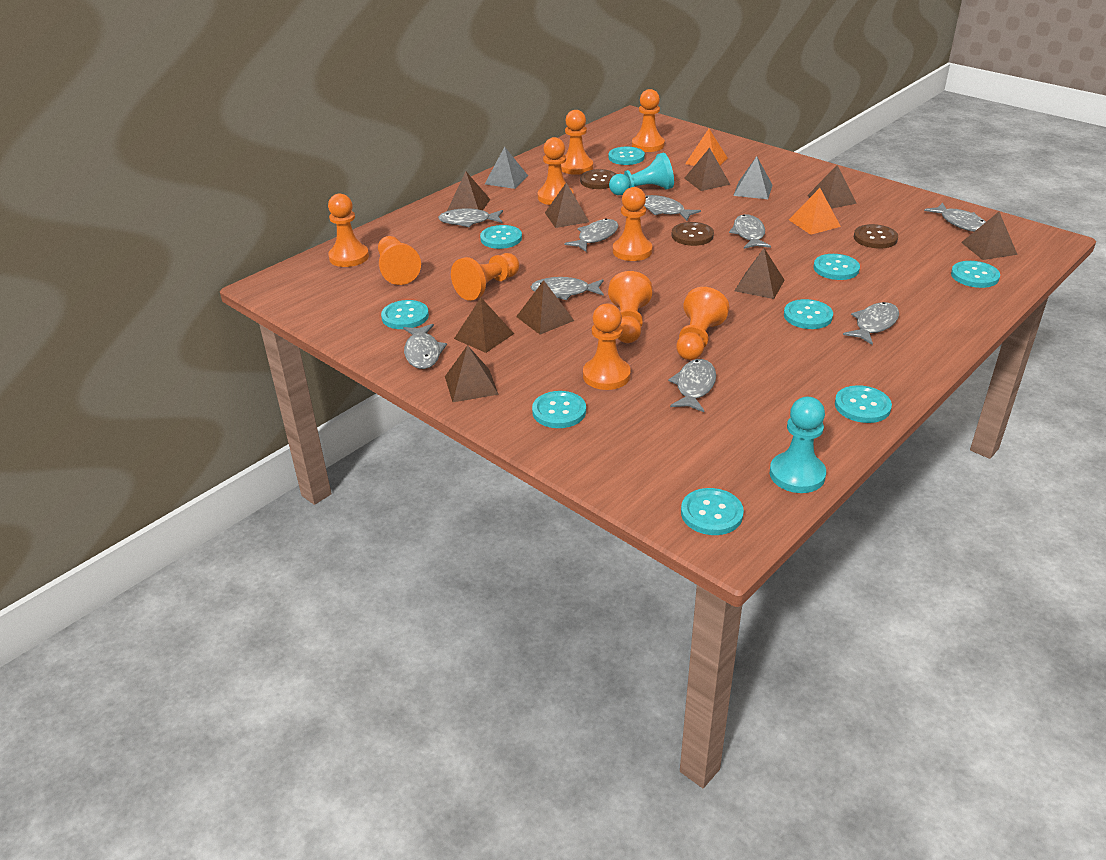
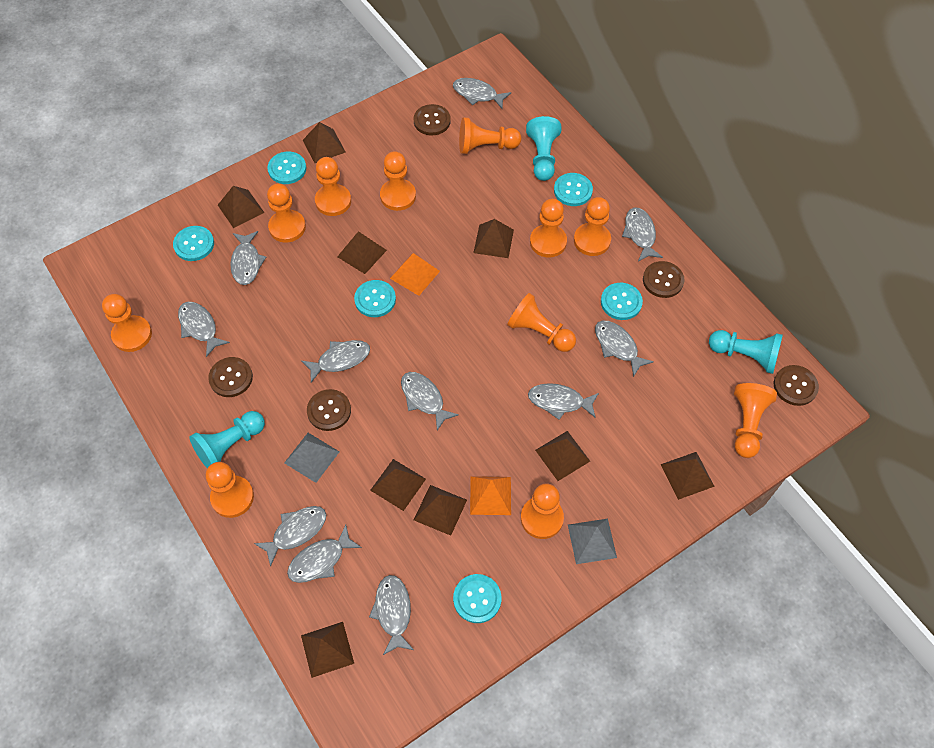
brown button: 3 -> 5
grey fish: 9 -> 11
orange pawn: 10 -> 11
turquoise button: 9 -> 6
turquoise pawn: 2 -> 3

